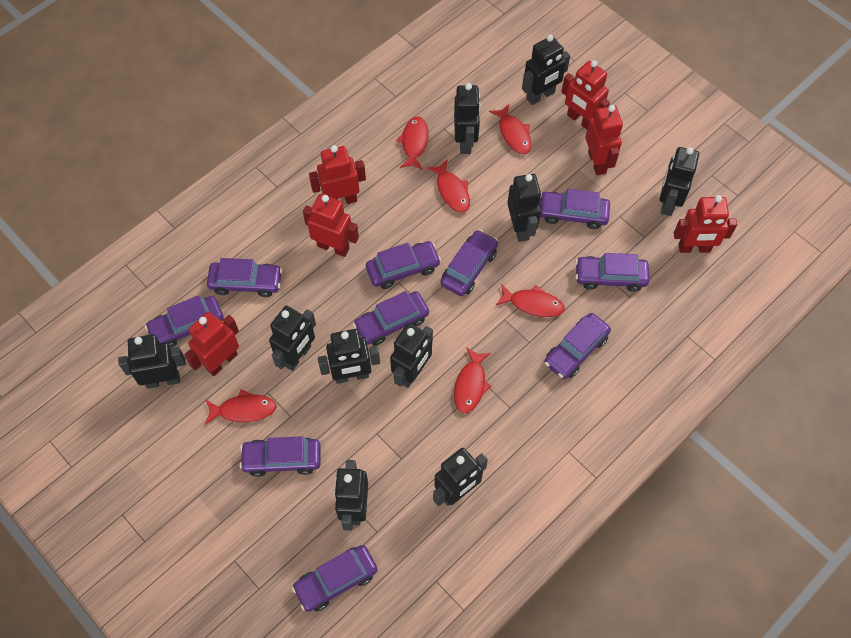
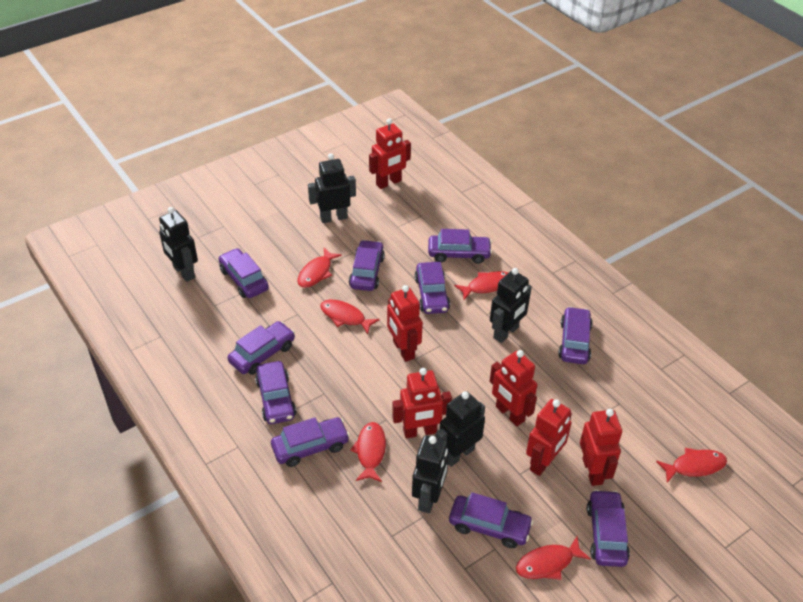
black robot: 10 -> 5

